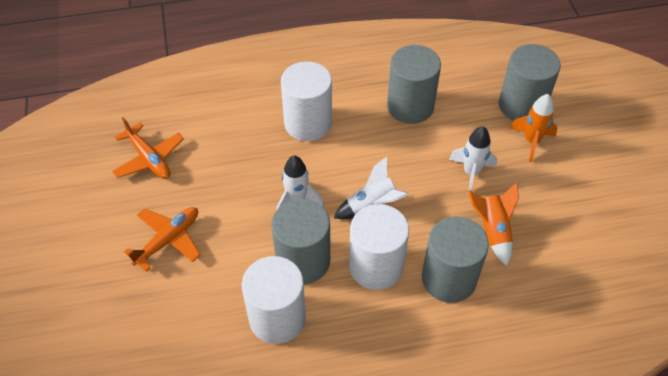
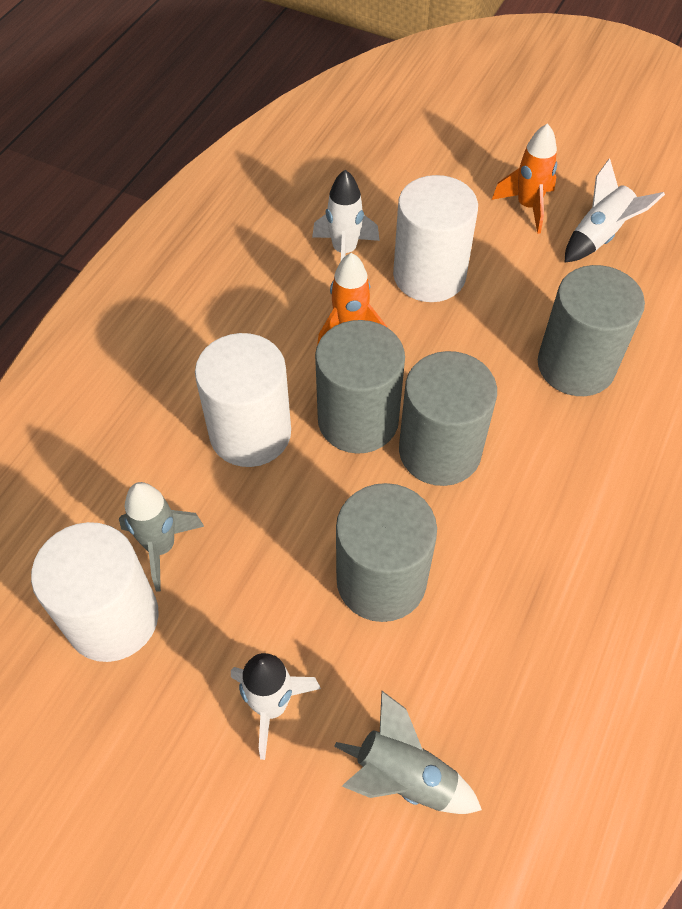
grey rocket: 0 -> 2
orange plane: 2 -> 0

